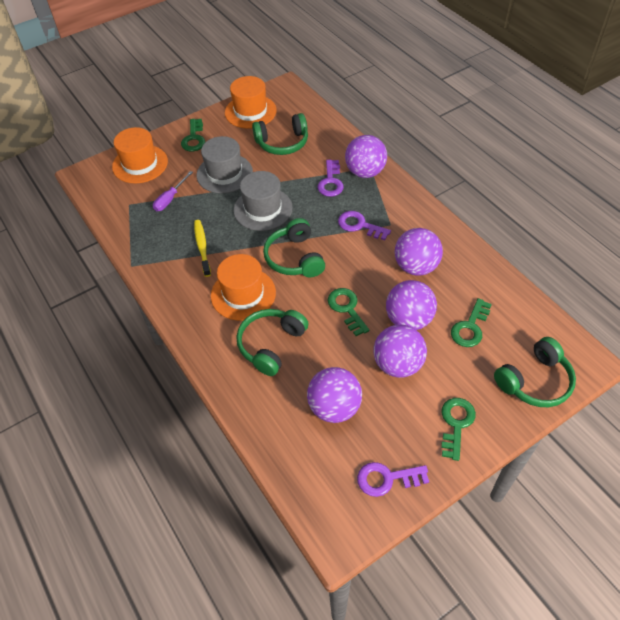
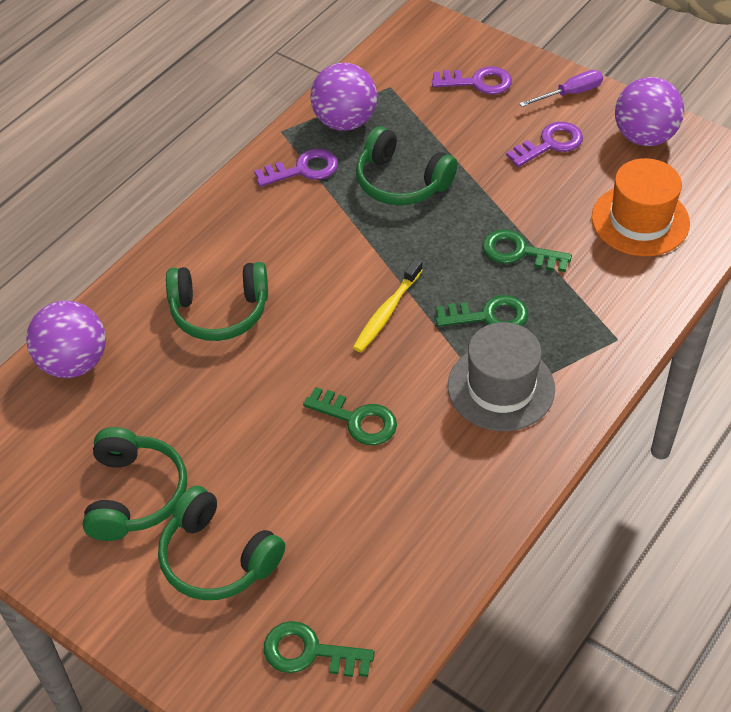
grey hat: 2 -> 1
orange hat: 3 -> 1
purple ball: 5 -> 3

